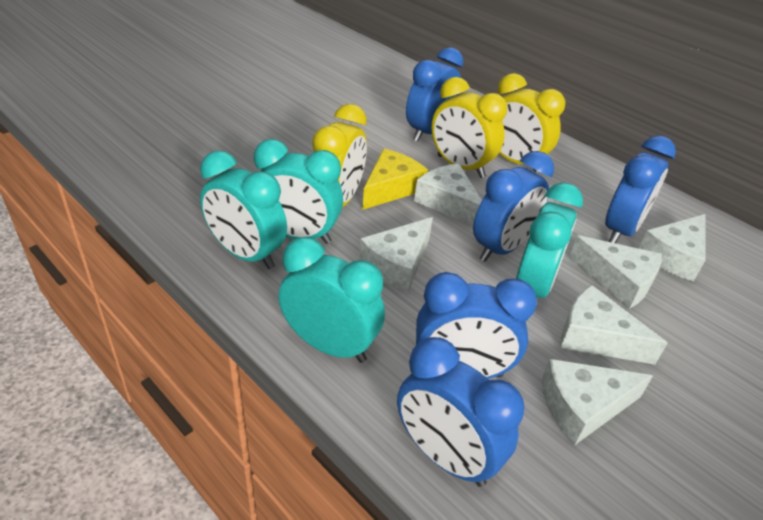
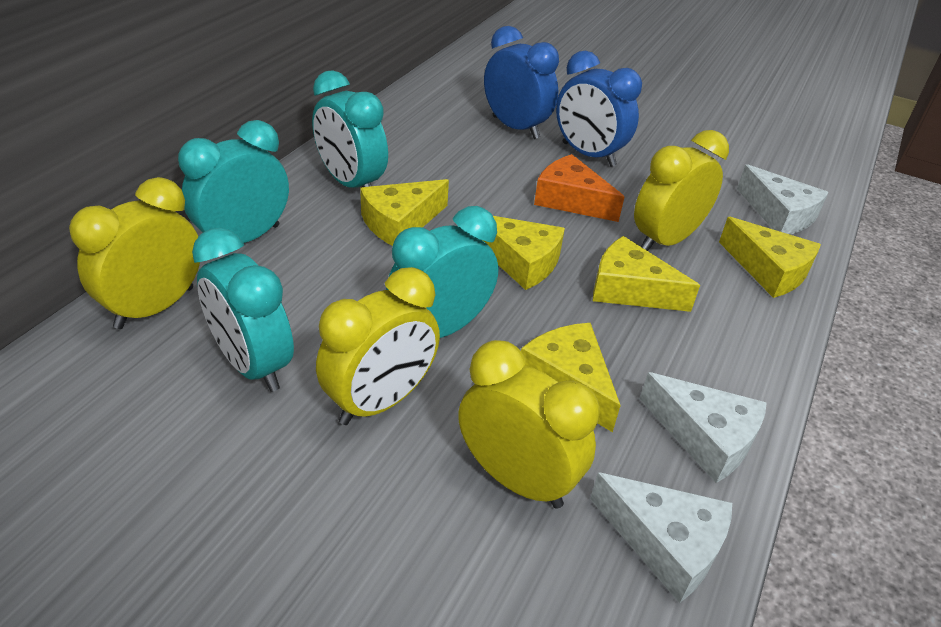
blue clock: 5 -> 2
orange cheese: 0 -> 1
white cheese: 6 -> 3
yellow cheese: 1 -> 5
yellow clock: 3 -> 4

